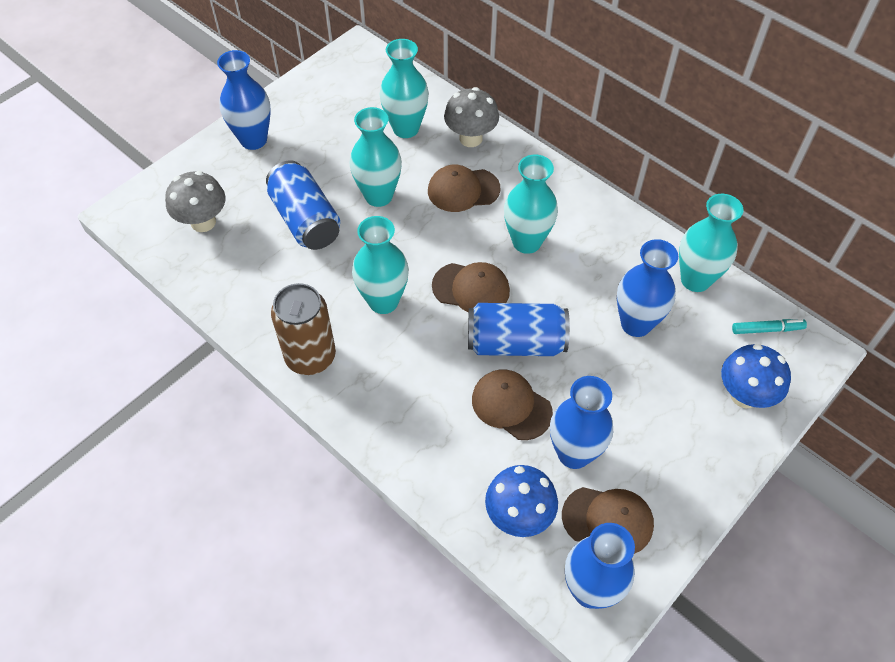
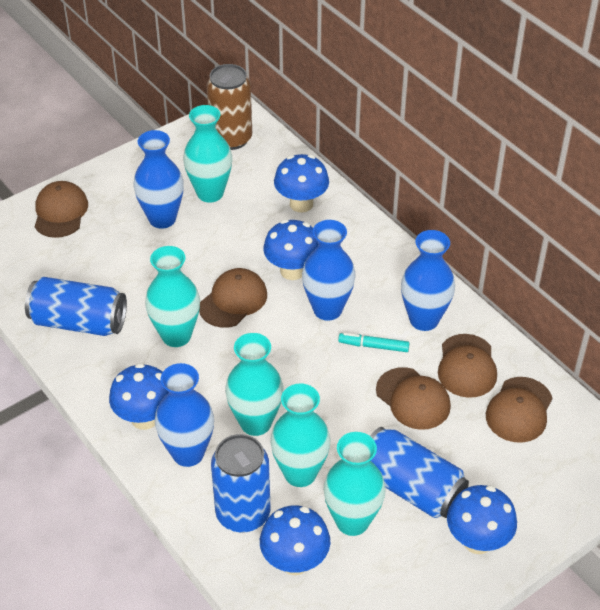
blue can: 2 -> 3
blue mushroom: 2 -> 5
brown cap: 4 -> 5
grey mushroom: 2 -> 0

